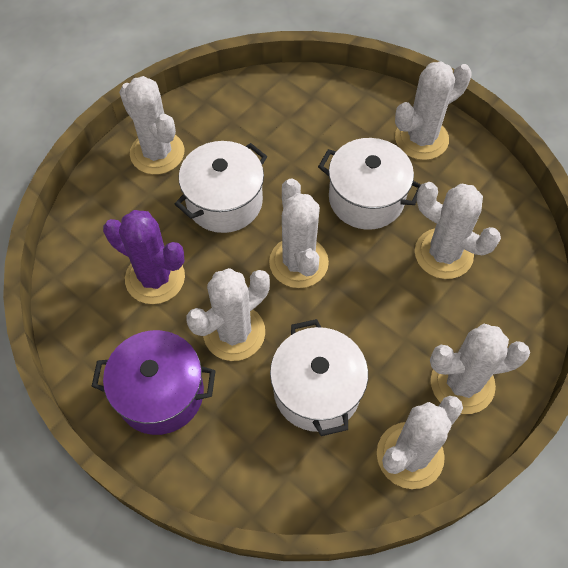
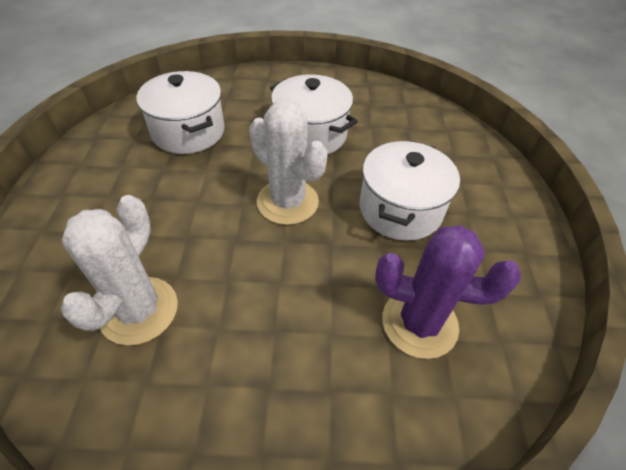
purple pot: 1 -> 0
white cactus: 7 -> 2

